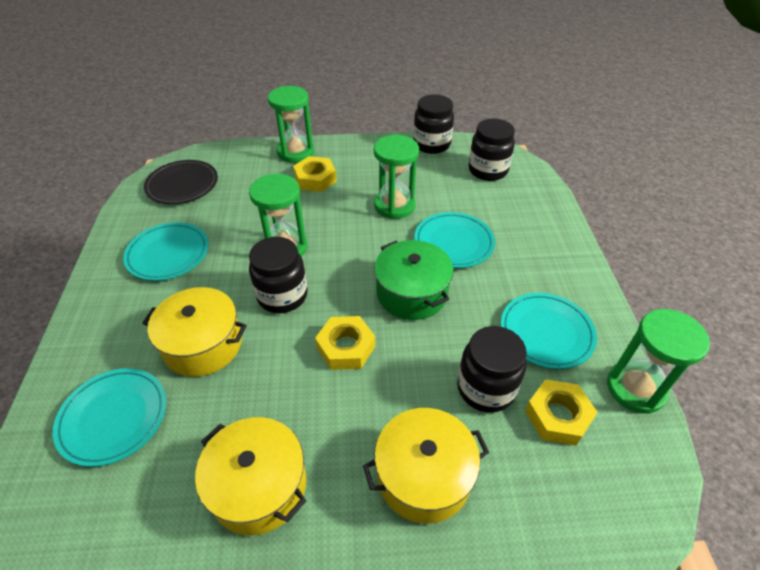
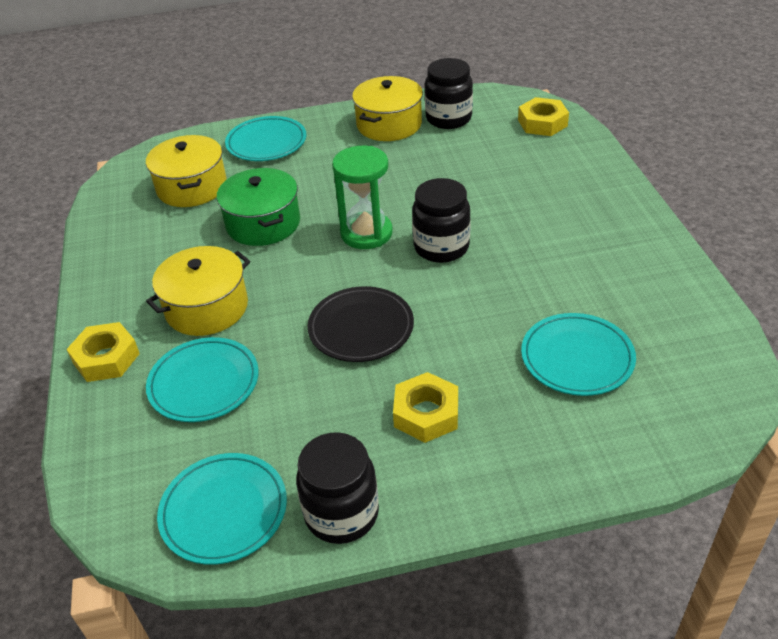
black jar: 4 -> 3
green hourglass: 4 -> 1

